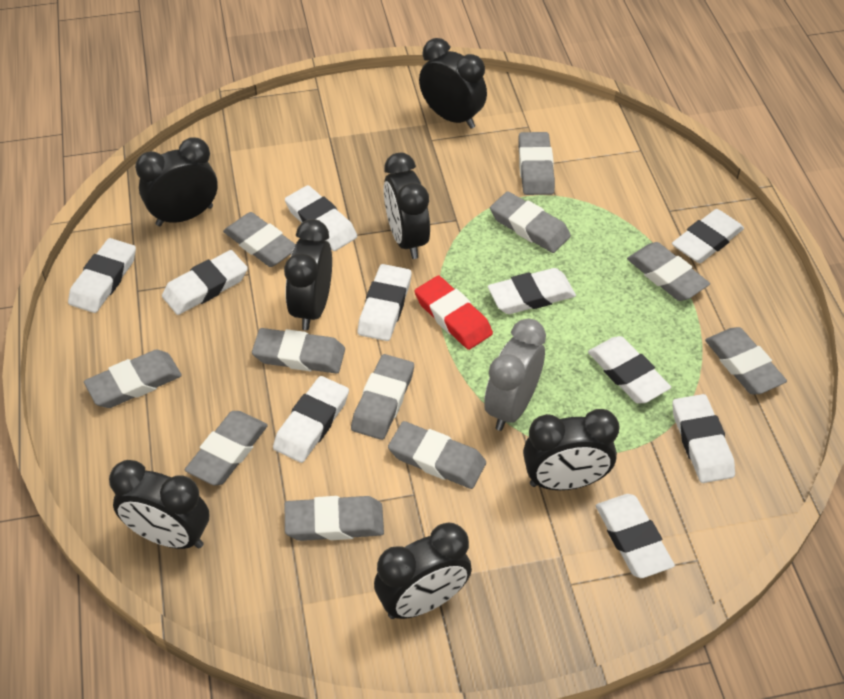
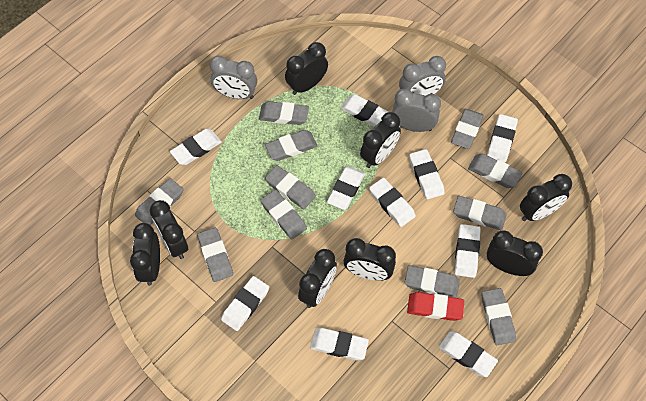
black clock: 7 -> 8
grey clock: 1 -> 3

